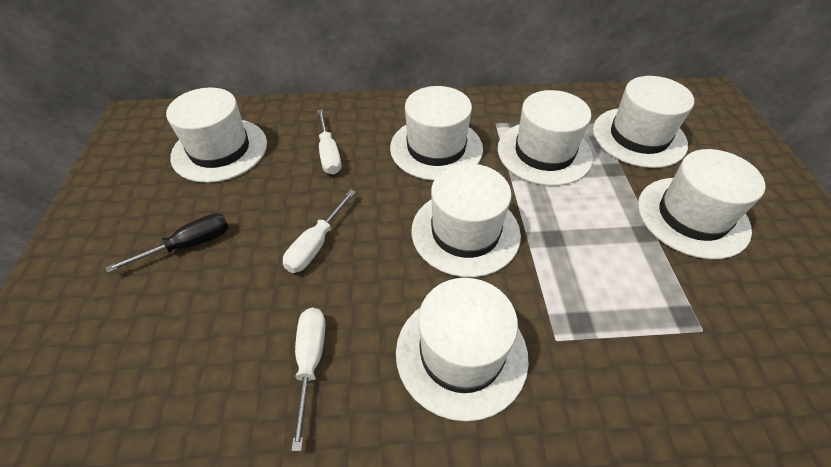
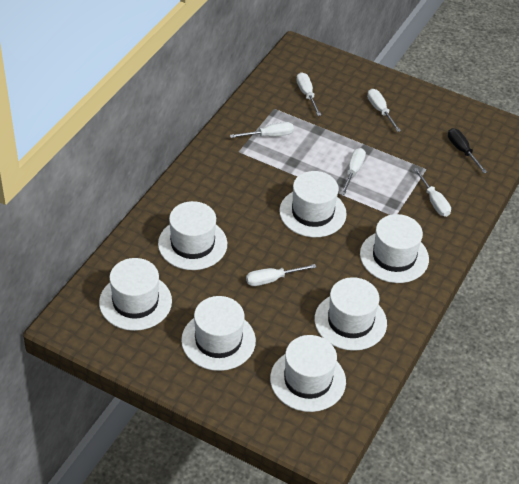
white screwdriver: 3 -> 6

